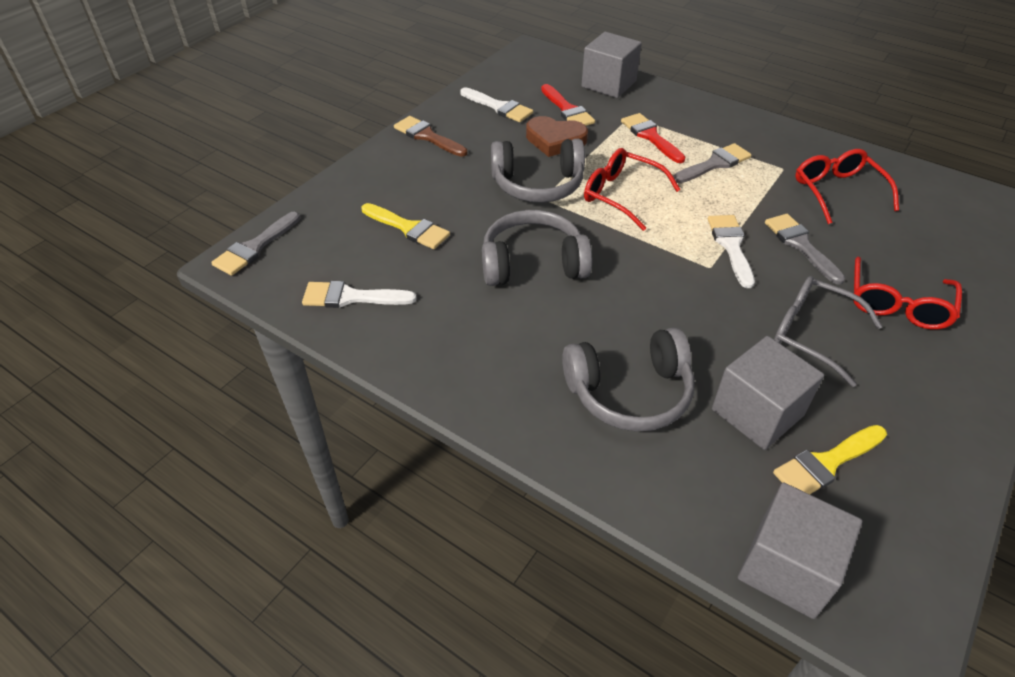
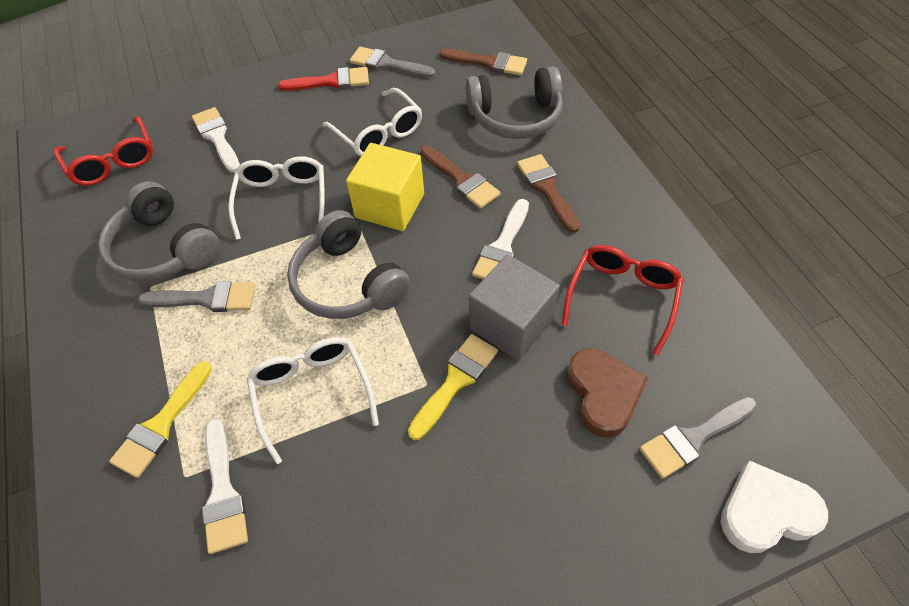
brown brush: 1 -> 3
grey cube: 3 -> 1
grey glasses: 1 -> 0
red brush: 2 -> 1
red glasses: 3 -> 2
white glasses: 0 -> 3
white heart: 0 -> 1
yellow cube: 0 -> 1

